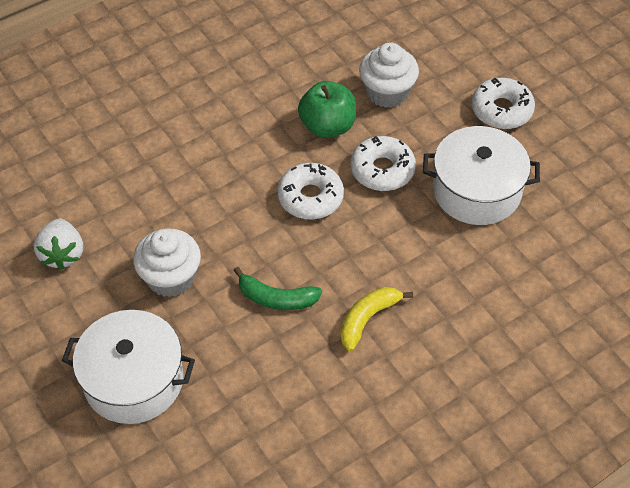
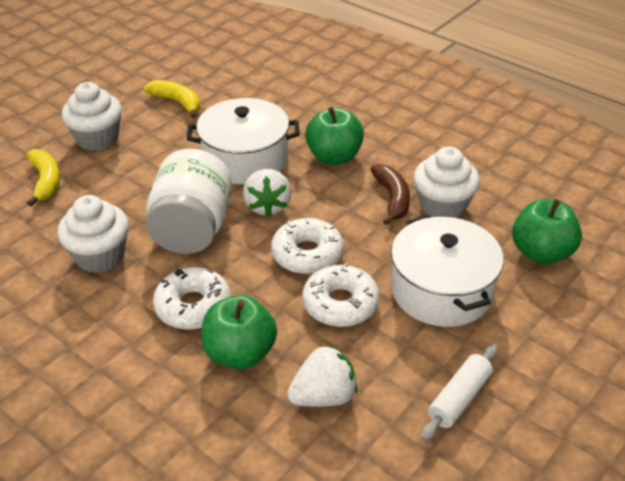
brown banana: 0 -> 1
green apple: 1 -> 3
green banana: 1 -> 0
white cupcake: 2 -> 3
white jar: 0 -> 1
white rolling pin: 0 -> 1
white strawberry: 1 -> 2
yellow banana: 1 -> 2

